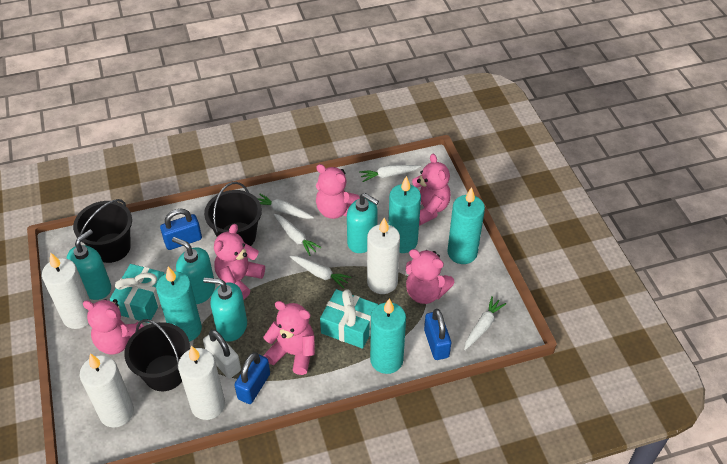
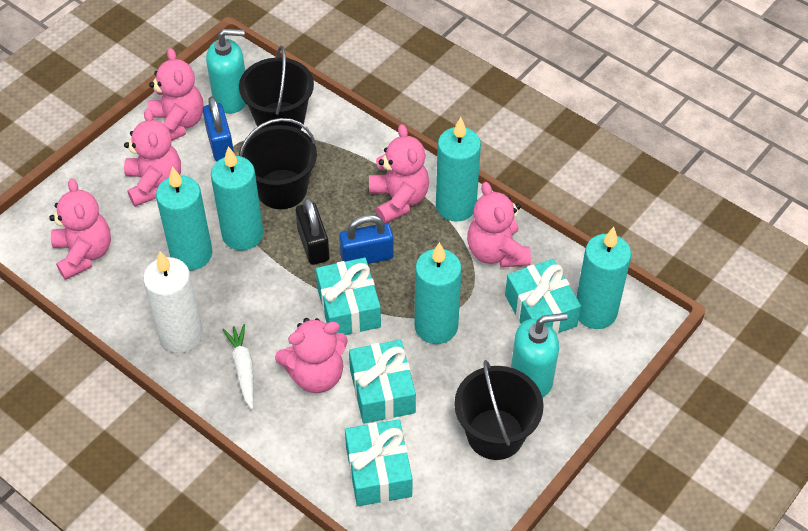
black padlock: 0 -> 1
blue padlock: 3 -> 2
turquoise candle: 4 -> 5
turquoise gift: 2 -> 4
turquoise soap dispenser: 4 -> 2
white candle: 4 -> 1
white carrot: 5 -> 1
white padlock: 1 -> 0

